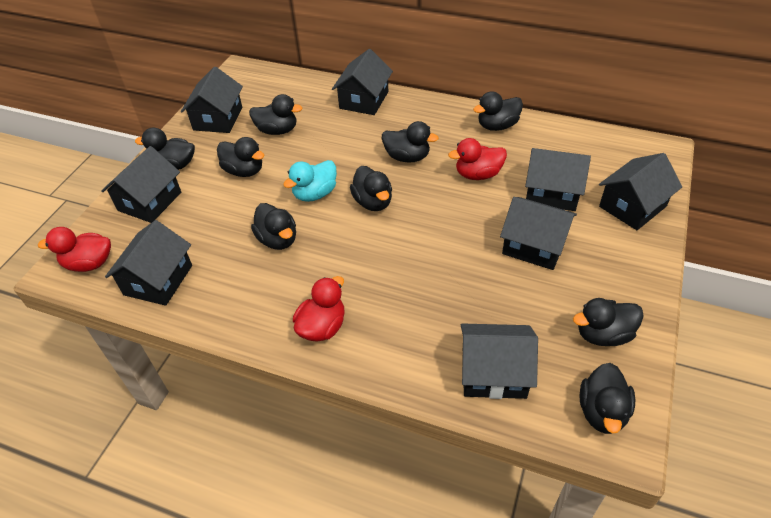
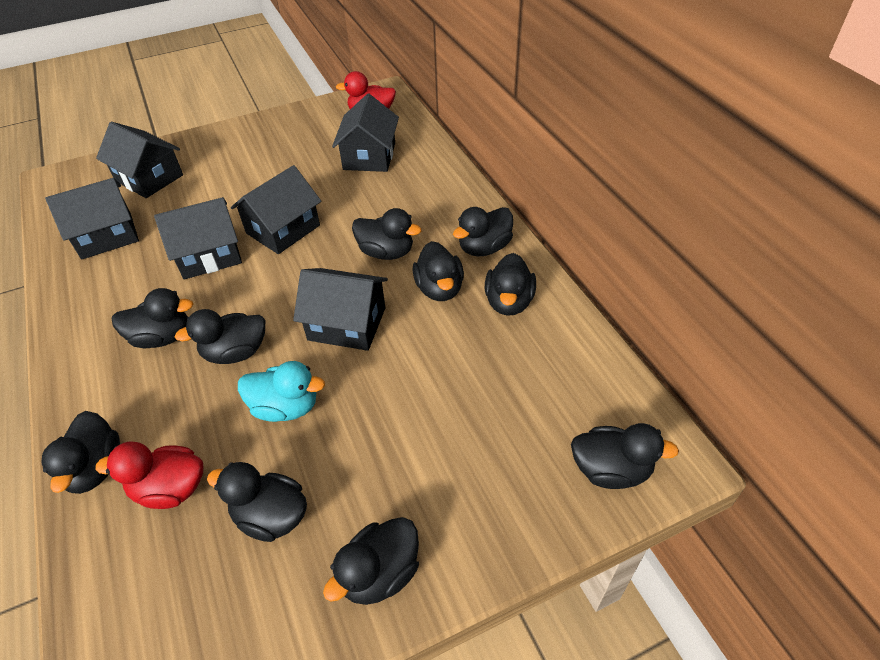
black duck: 9 -> 10
black house: 8 -> 6
red duck: 3 -> 2

